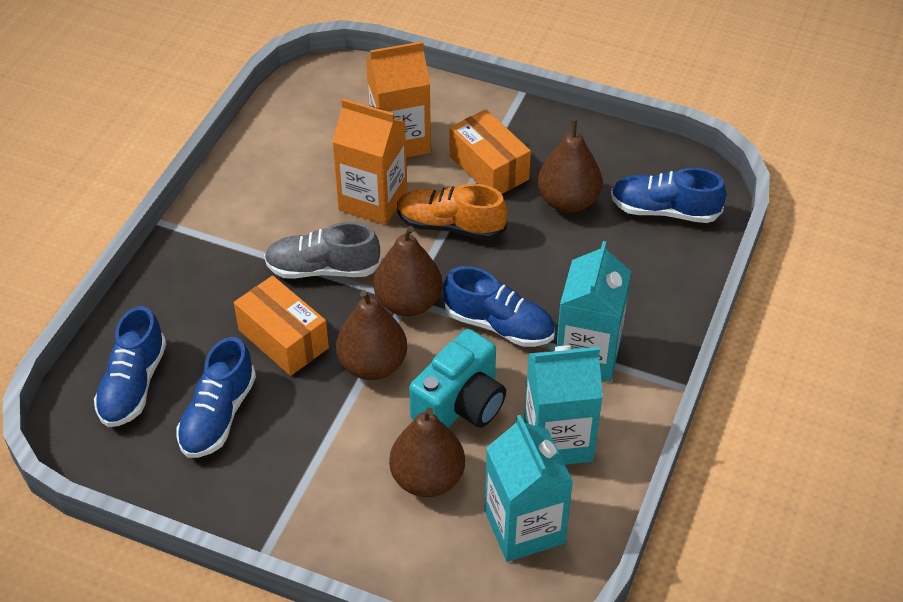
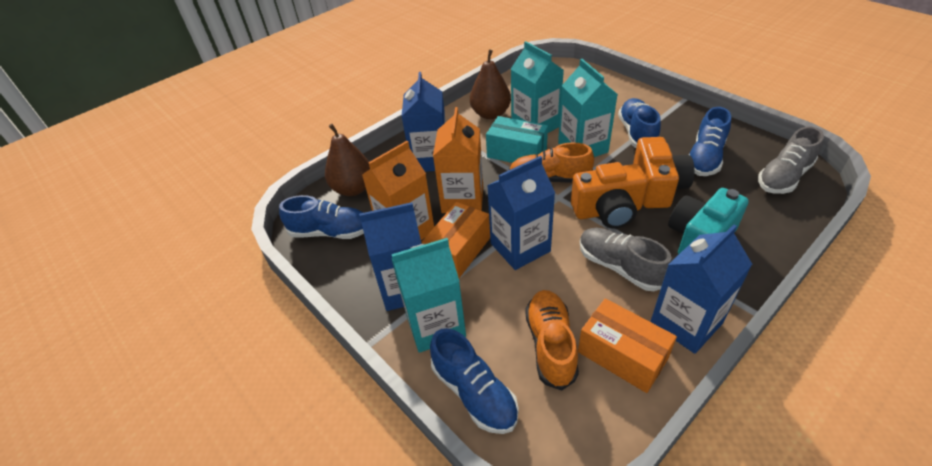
blue carton: 0 -> 4
brown pear: 4 -> 2
grey shoe: 1 -> 2
orange camera: 0 -> 2
orange shoe: 1 -> 2
turquoise box: 0 -> 1

